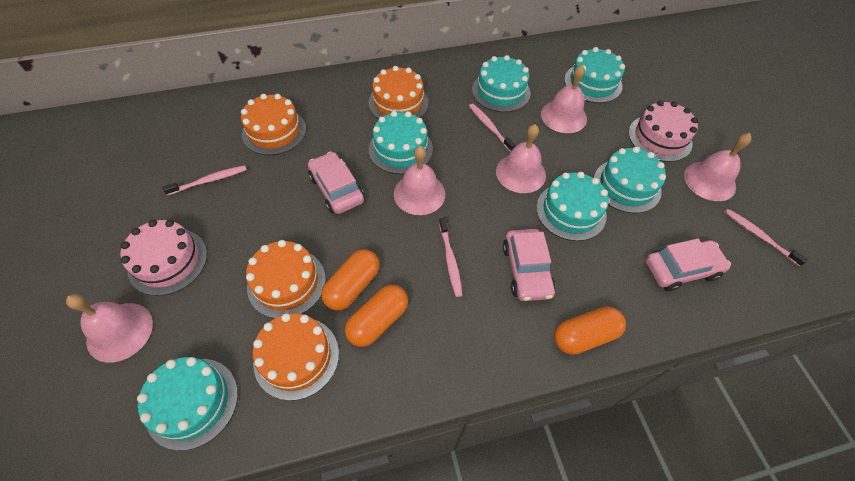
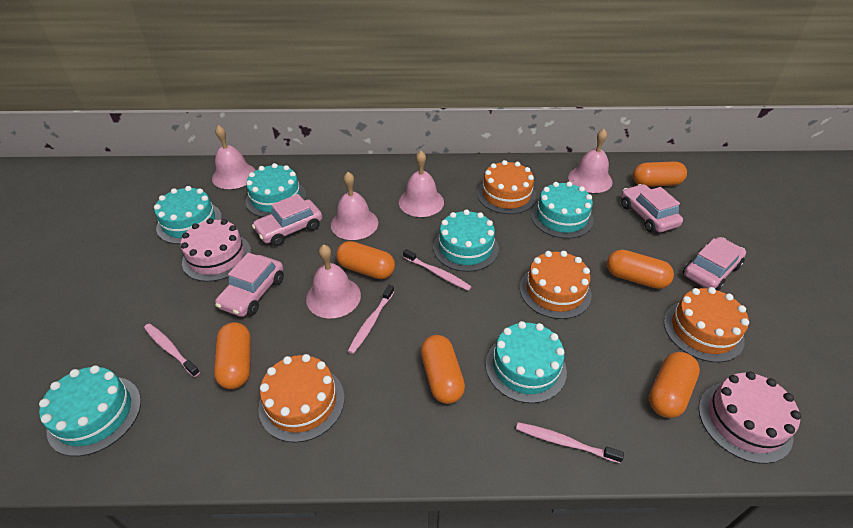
orange capsule: 3 -> 6
pink car: 3 -> 4

